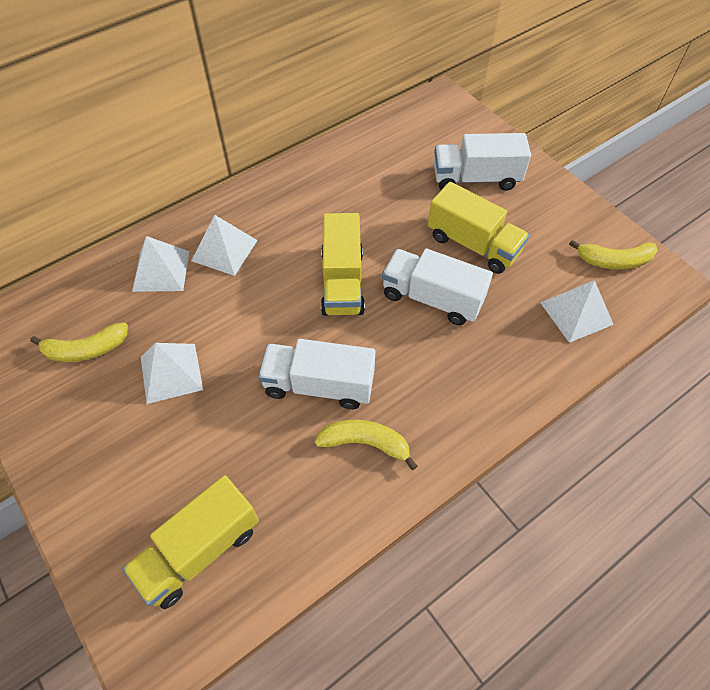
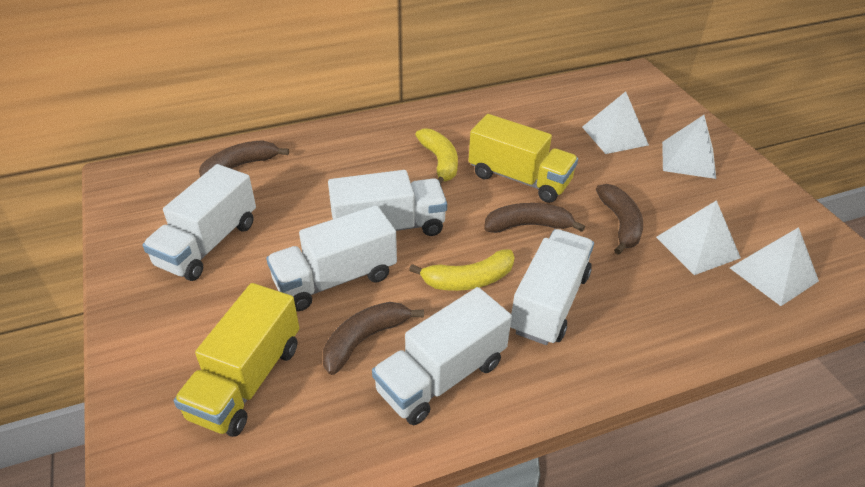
brown banana: 0 -> 4
white truck: 3 -> 5
yellow banana: 3 -> 2
yellow truck: 3 -> 2

